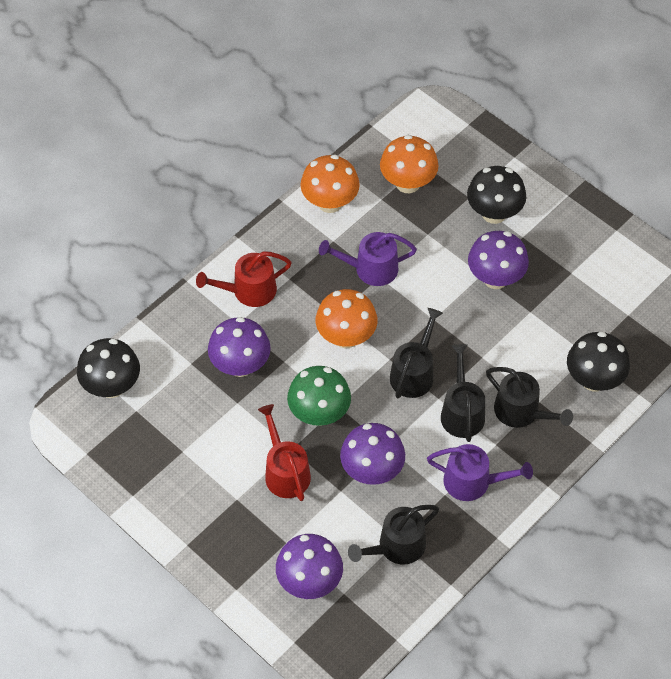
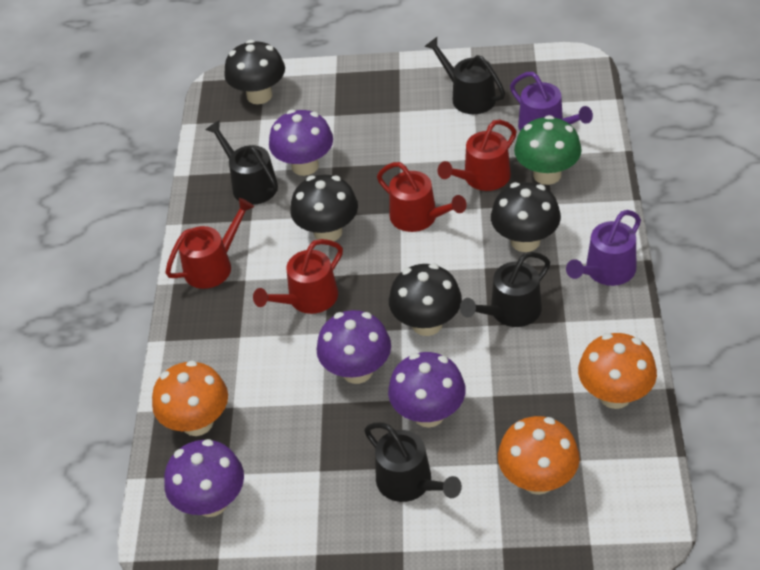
black mushroom: 3 -> 4
red watering can: 2 -> 4

